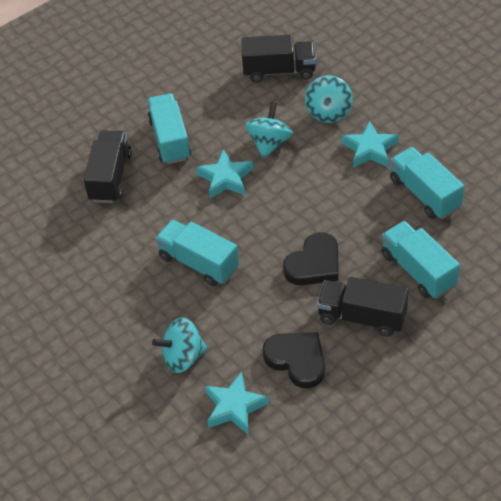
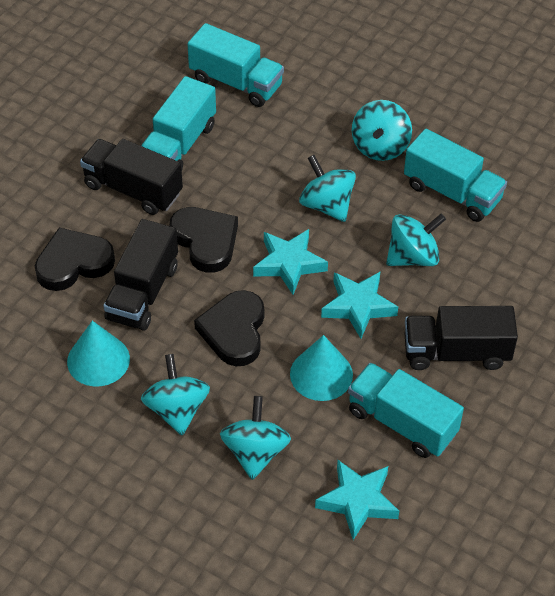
black heart: 2 -> 3
turquoise cone: 0 -> 2
turquoise spinning top: 3 -> 5

